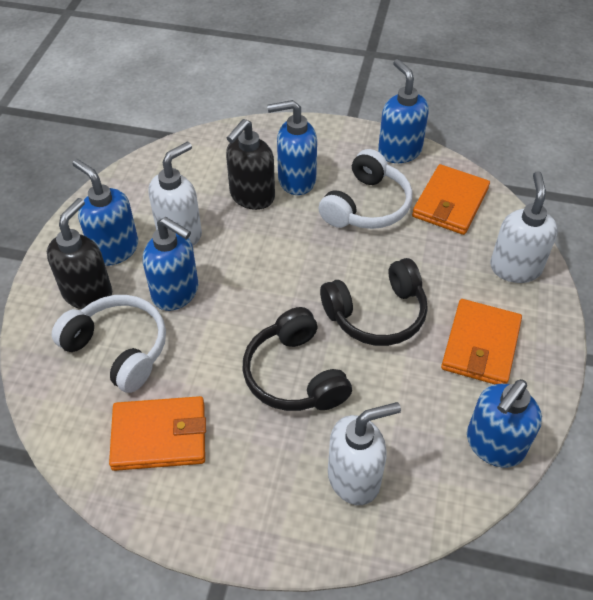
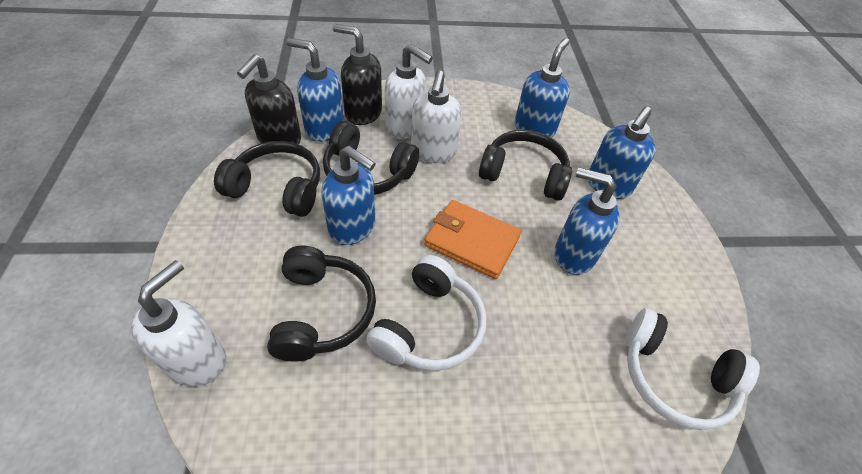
black headphones: 2 -> 4
orange wallet: 3 -> 1

